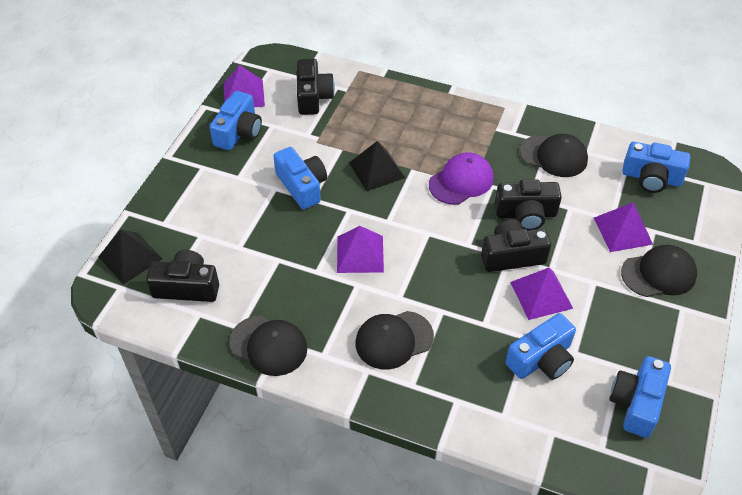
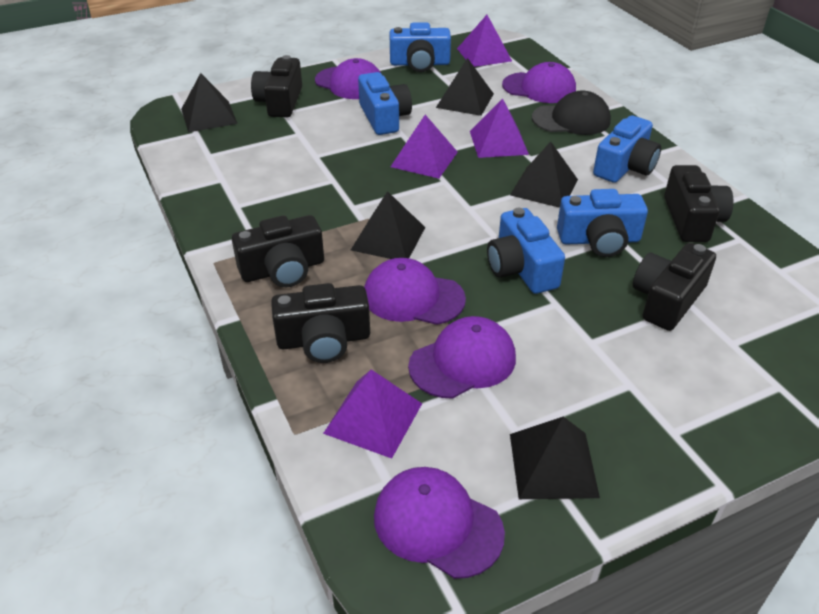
black camera: 4 -> 5
black cap: 4 -> 1
black pyramid: 2 -> 5
purple cap: 1 -> 5

